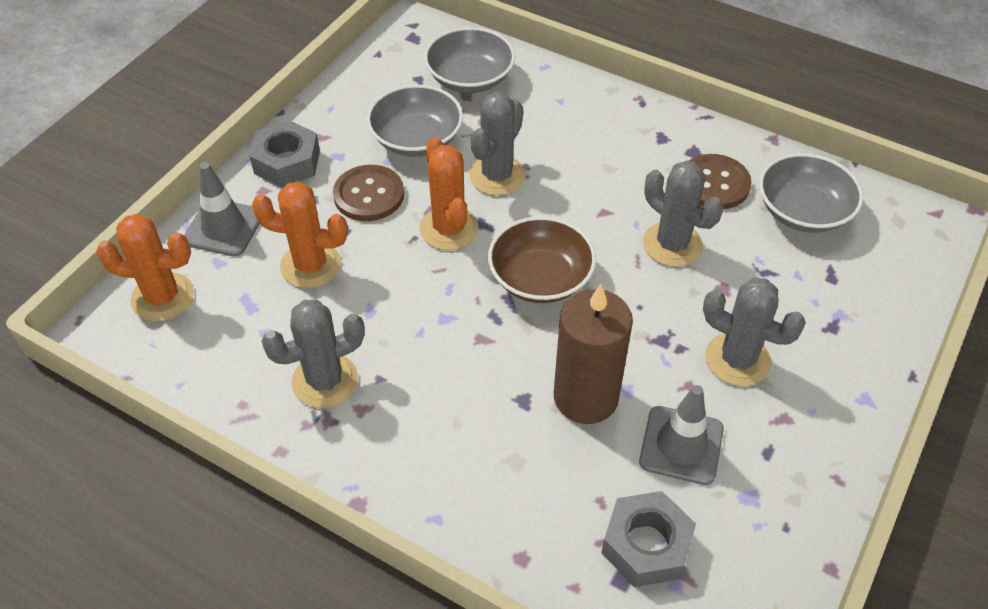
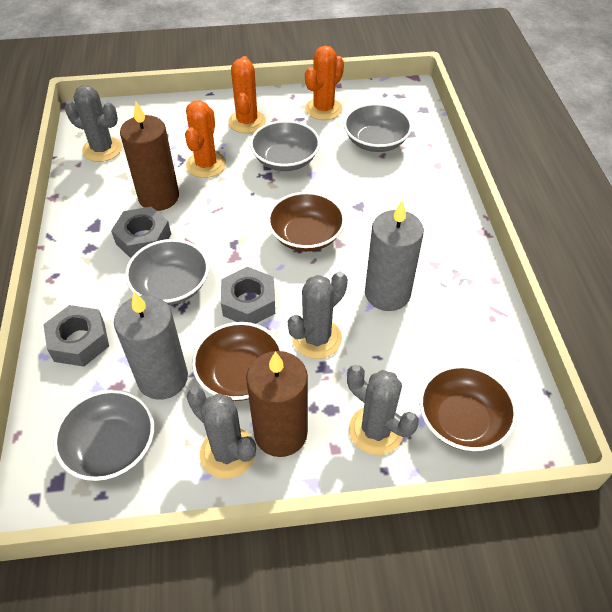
brown bowl: 1 -> 3
brown button: 2 -> 0
brown candle: 1 -> 2
grey bowl: 3 -> 4
grey candle: 0 -> 2
grey nut: 2 -> 3
grey traffic cone: 2 -> 0

